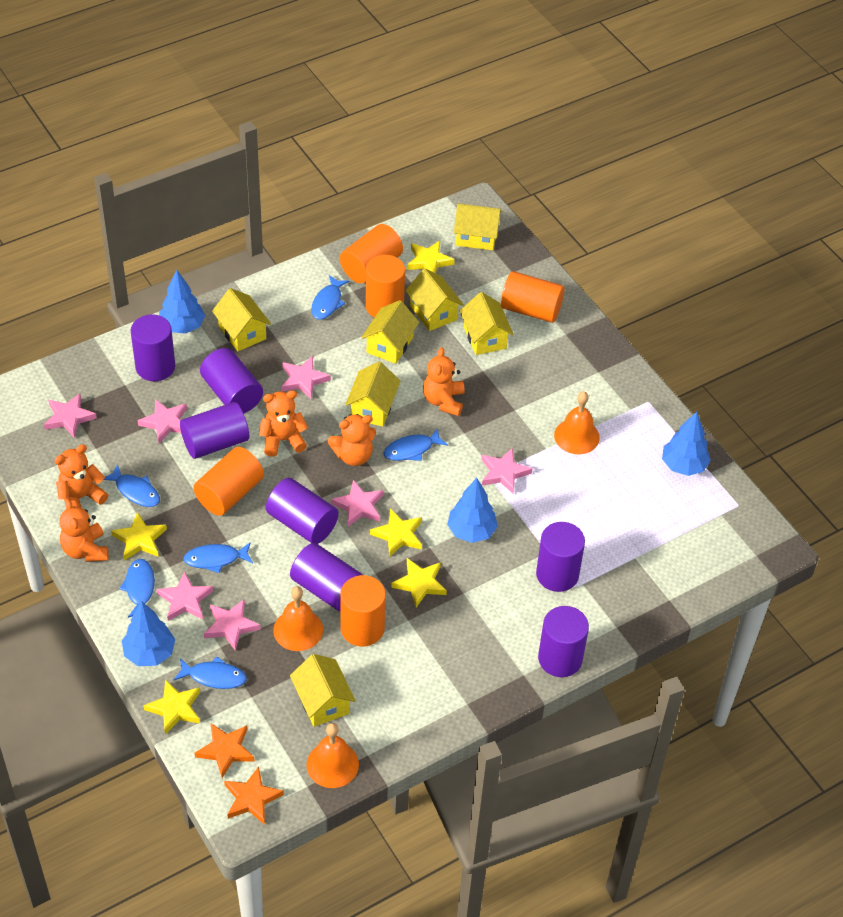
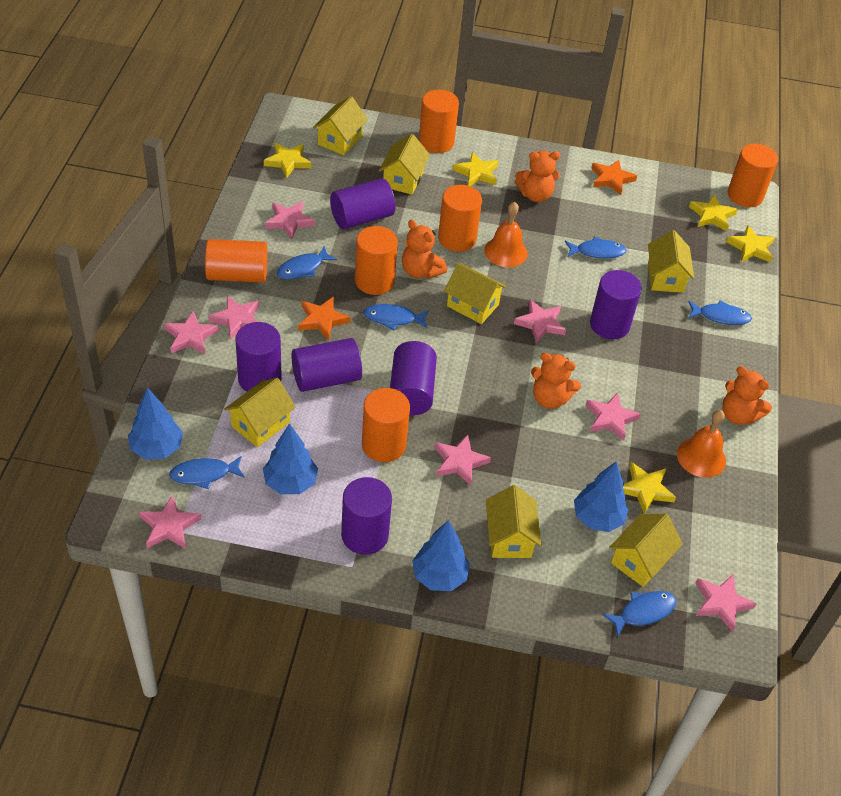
orange bell: 3 -> 2
orange cylinder: 5 -> 6
orange teddy bear: 5 -> 4
pink star: 7 -> 8
purple cylinder: 7 -> 6

